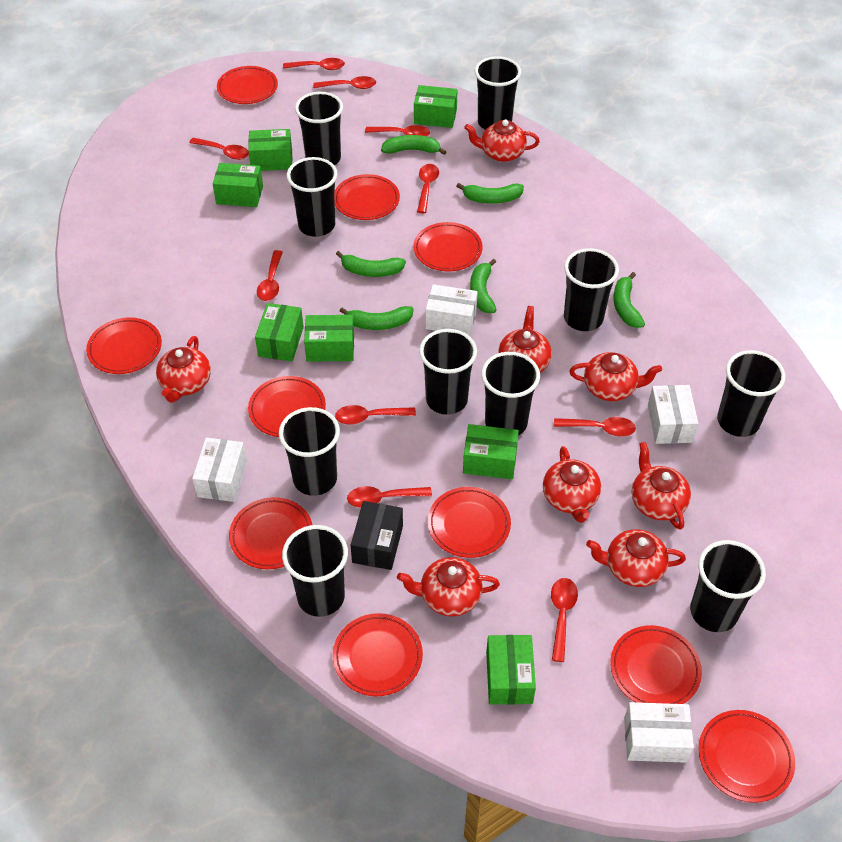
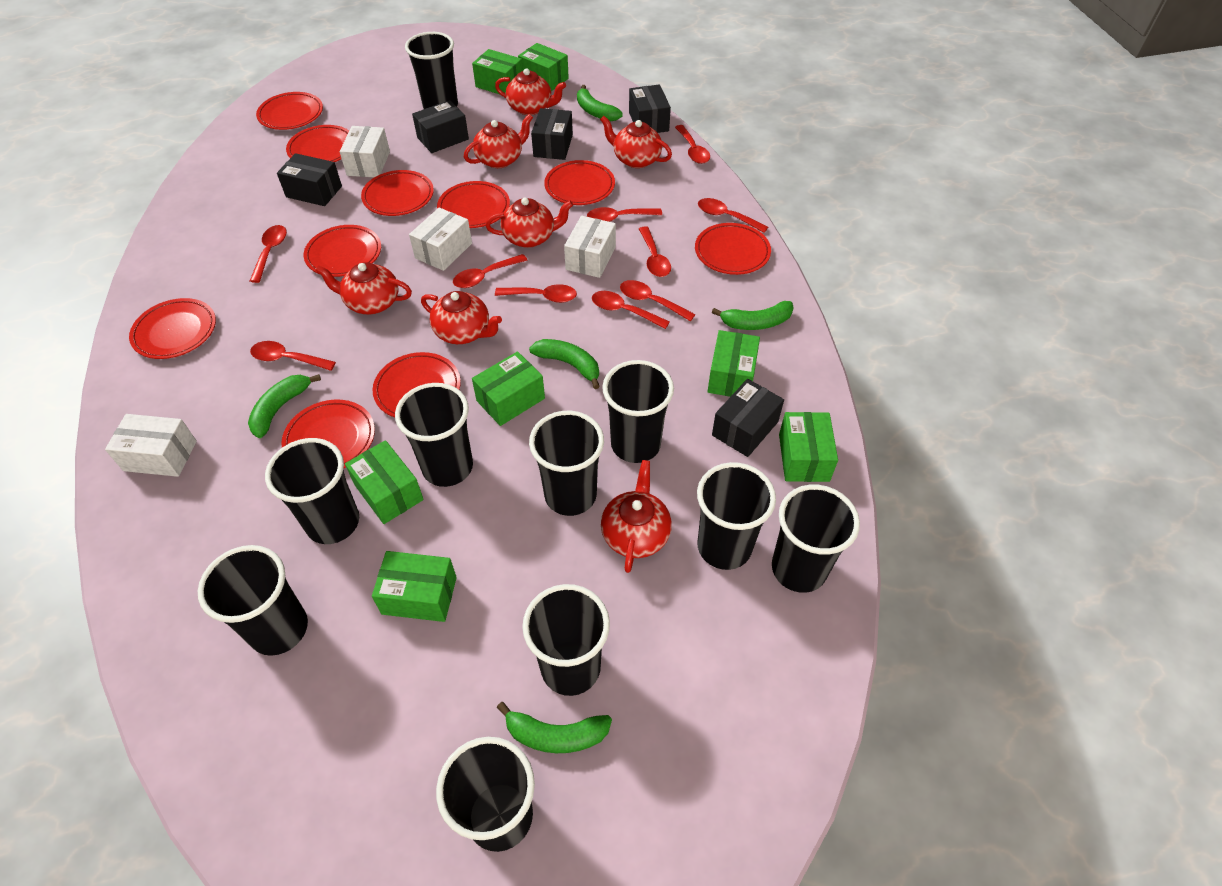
black box: 1 -> 5
green banana: 6 -> 5
red teapot: 8 -> 7

